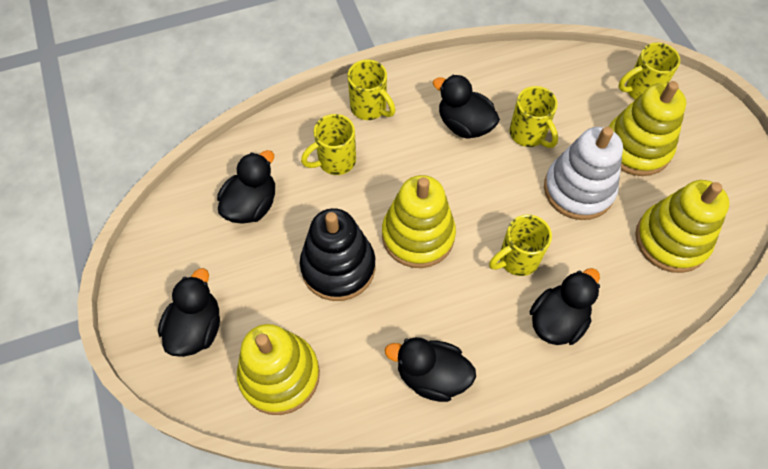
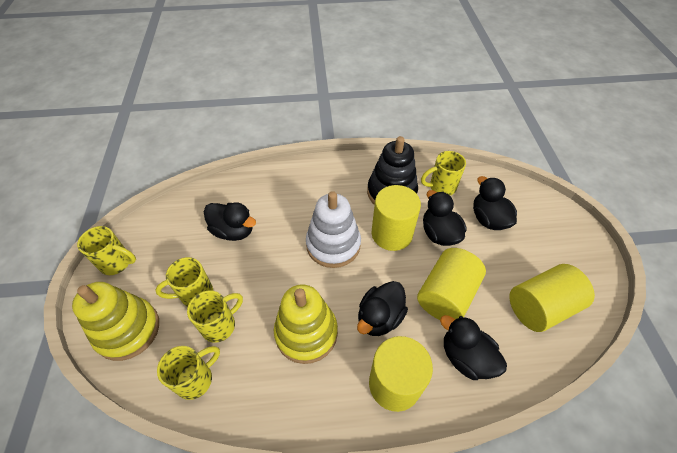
yellow cylinder: 0 -> 4
yellow stacking toy: 4 -> 2

